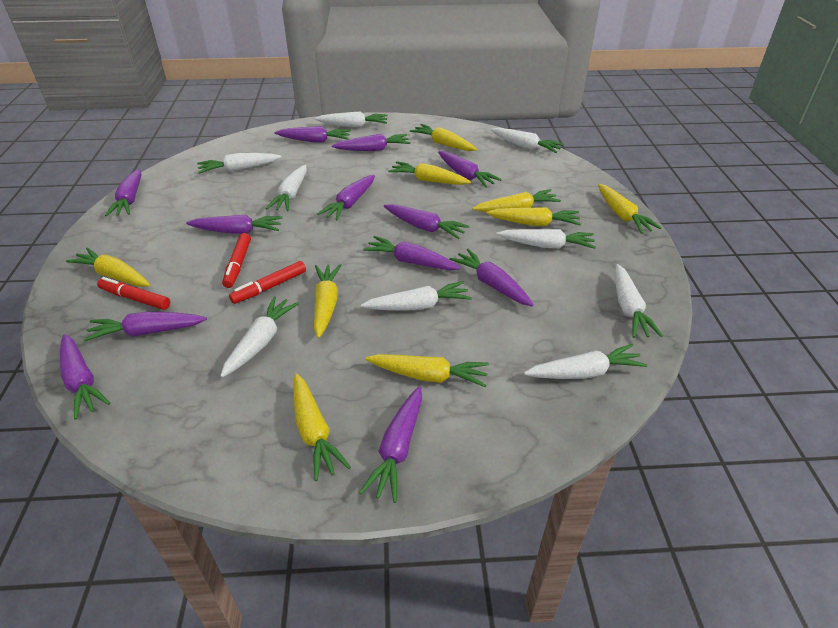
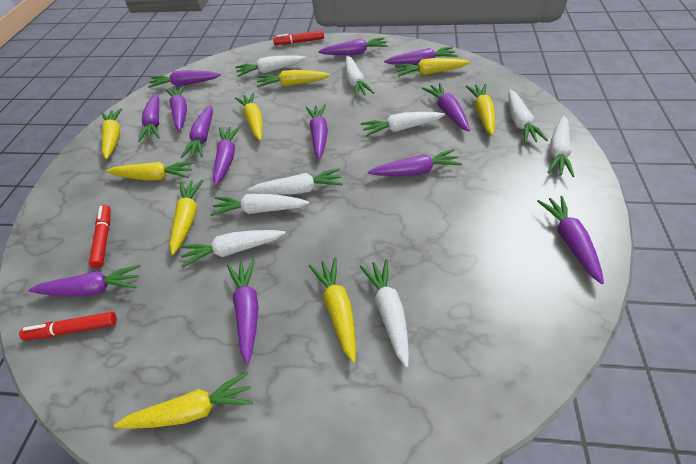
purple carrot: 12 -> 13

